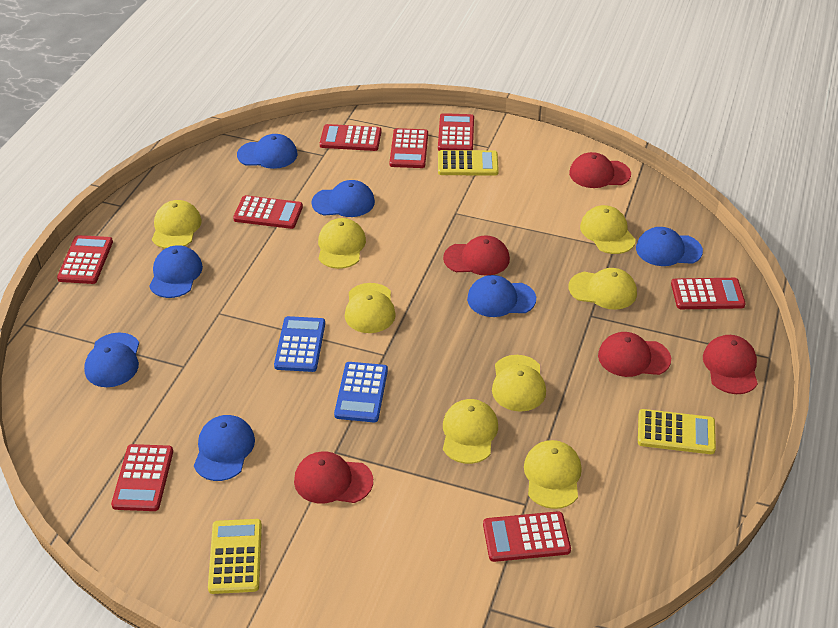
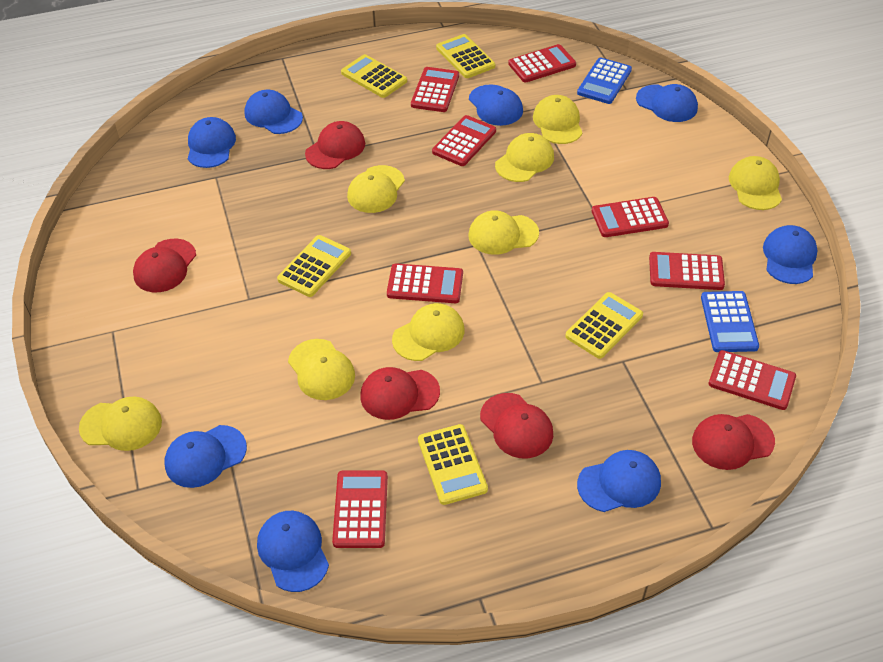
blue cap: 7 -> 8
yellow calculator: 3 -> 5

